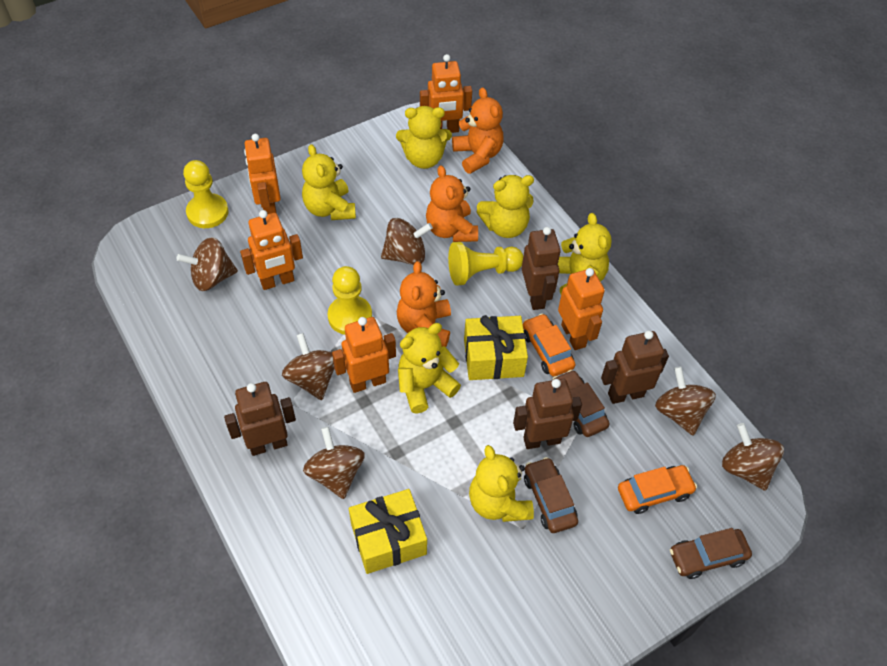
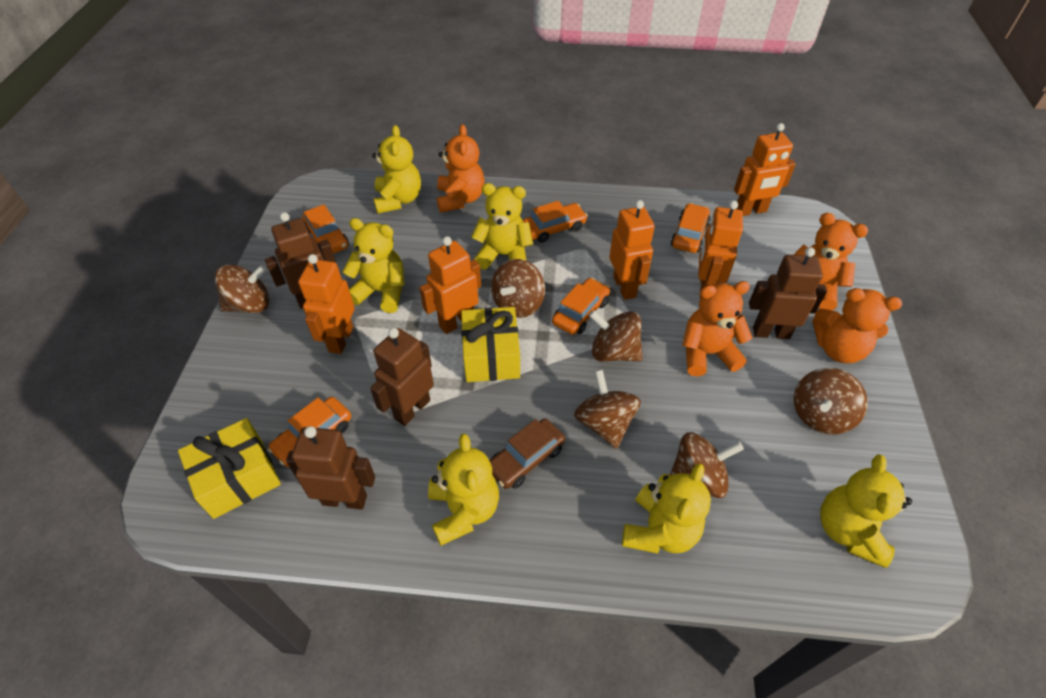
brown car: 3 -> 1
orange car: 2 -> 5
orange teddy bear: 3 -> 4
yellow pawn: 3 -> 0

